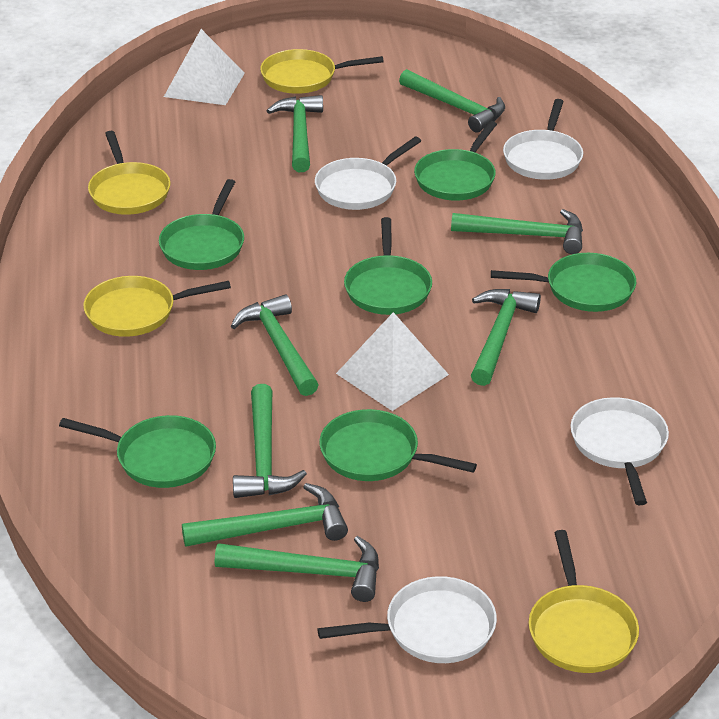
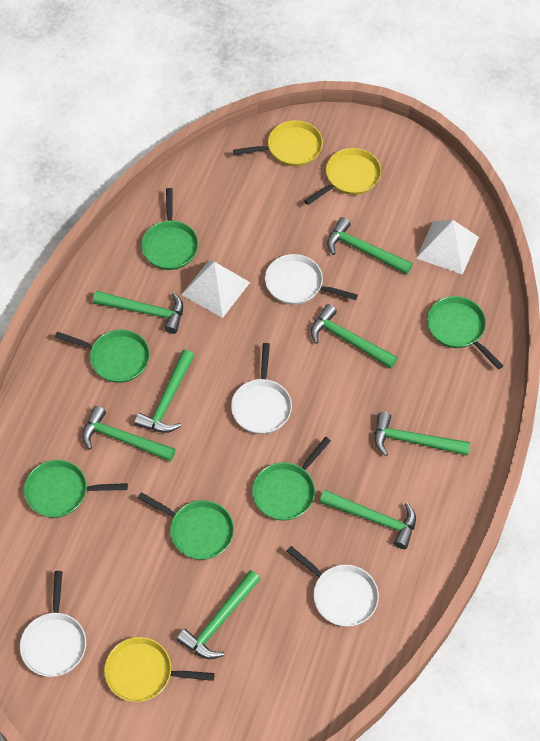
yellow pan: 4 -> 3

